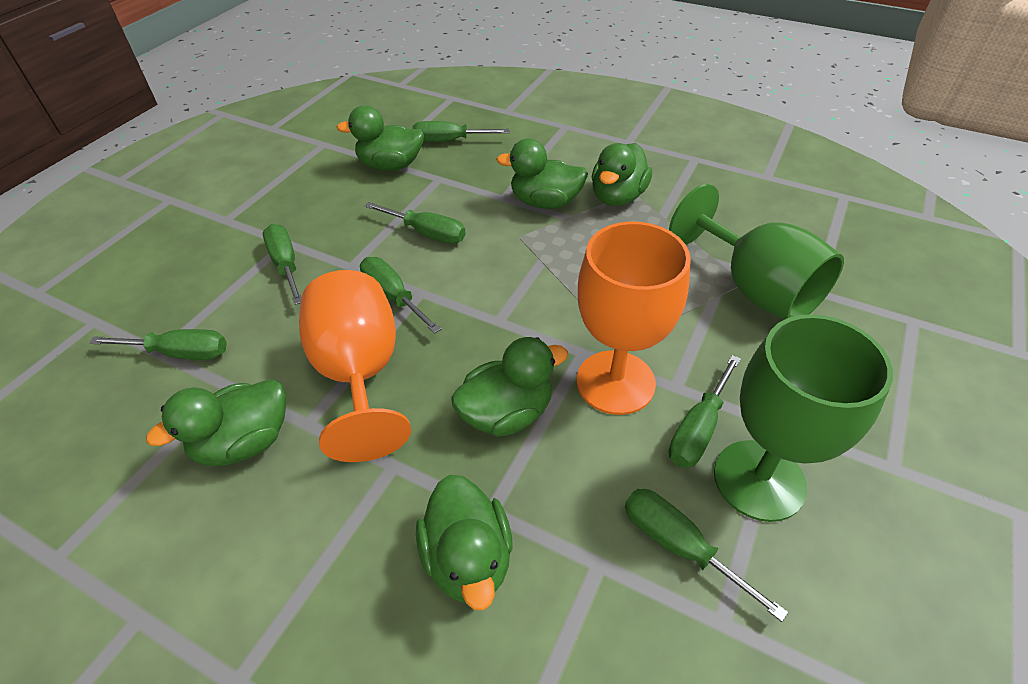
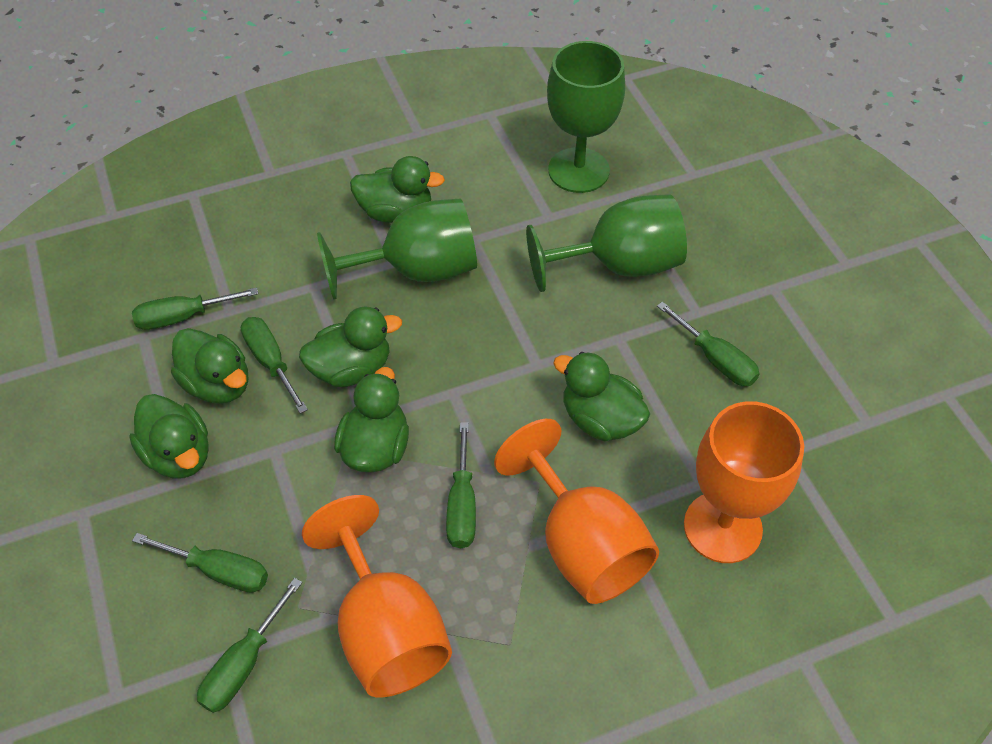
green goblet: 2 -> 3
green screwdriver: 7 -> 6
orange goblet: 2 -> 3

